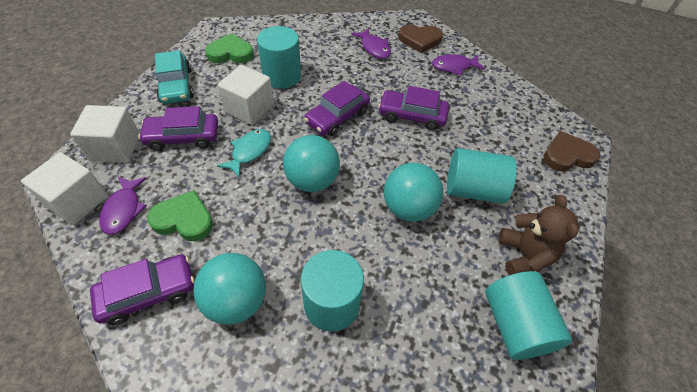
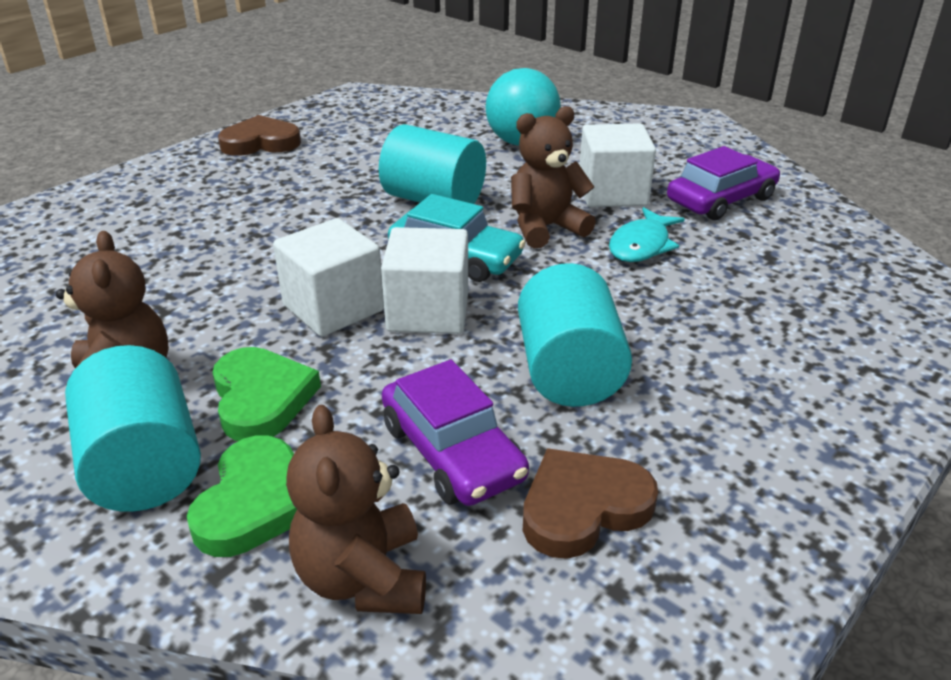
brown teddy bear: 1 -> 3
purple car: 4 -> 2
purple fish: 3 -> 0
turquoise ball: 3 -> 1
turquoise cylinder: 4 -> 3

